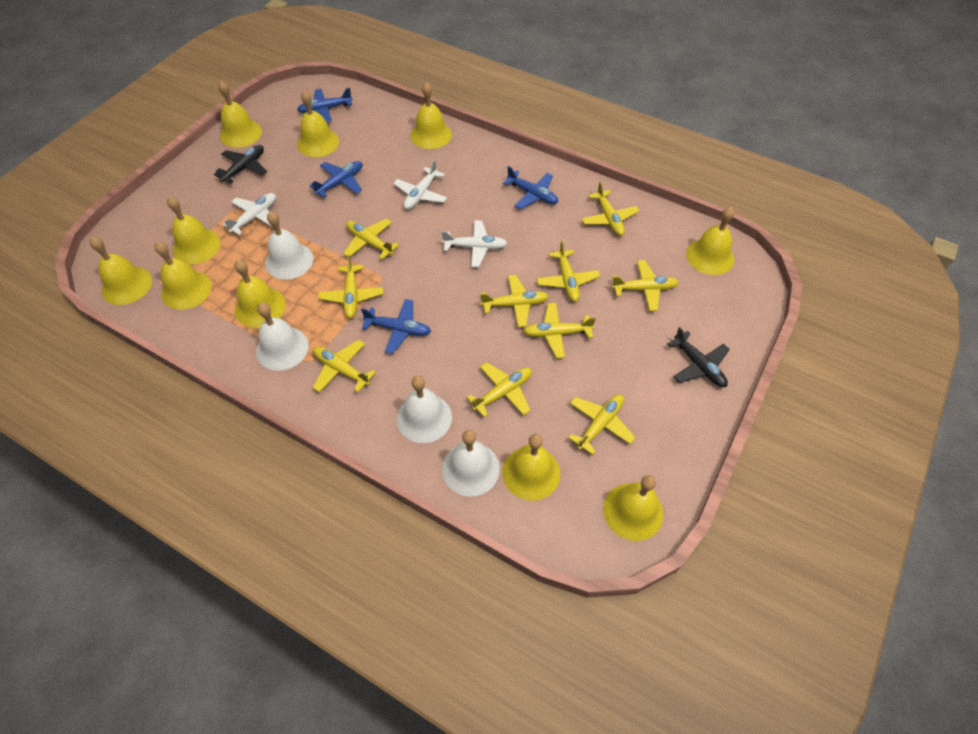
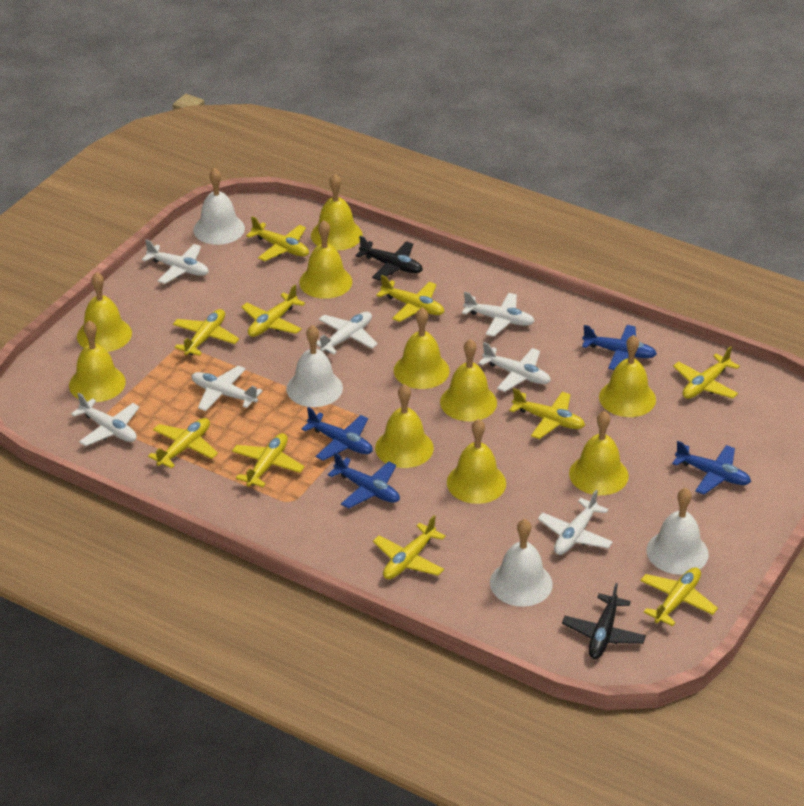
white plane: 3 -> 7

